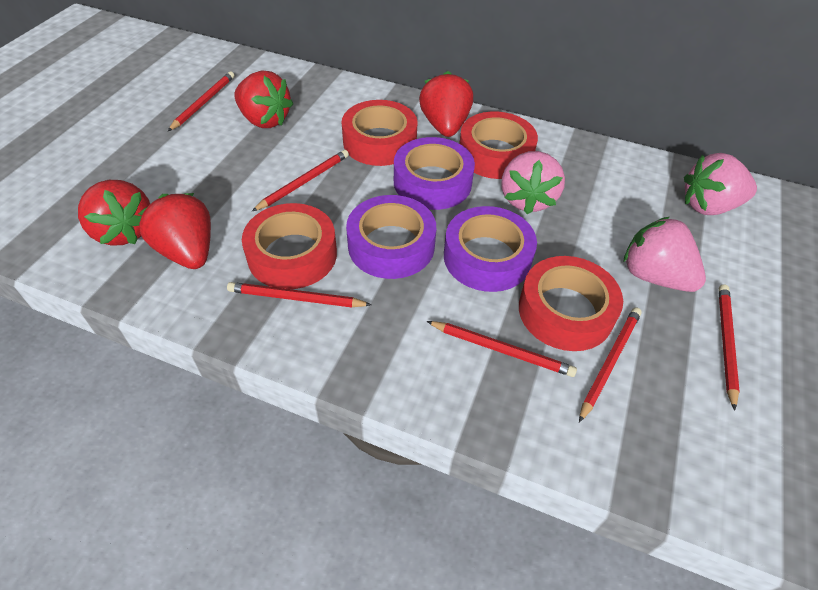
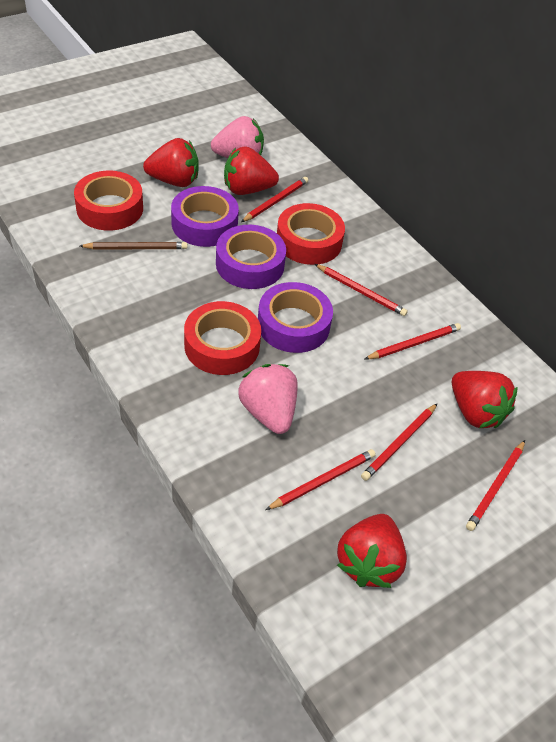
brown pencil: 0 -> 1
pink strawberry: 3 -> 2
red tape: 4 -> 3

